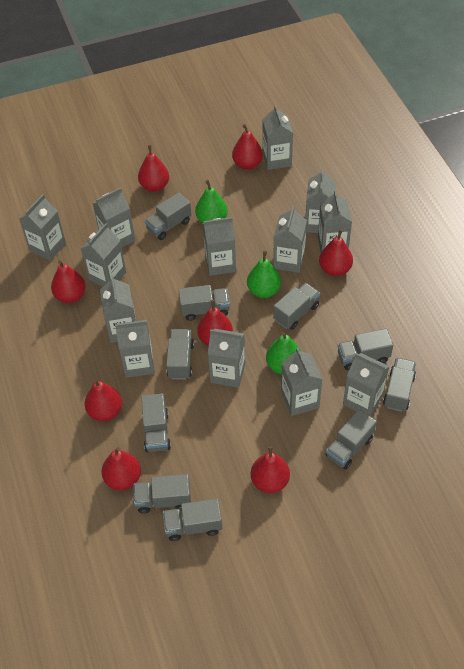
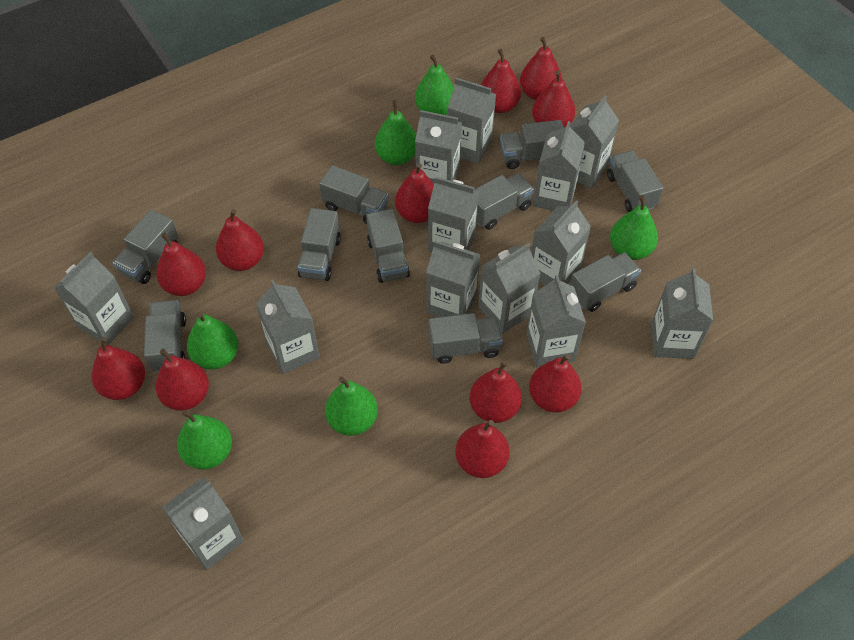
green pear: 3 -> 6
red pear: 8 -> 11

